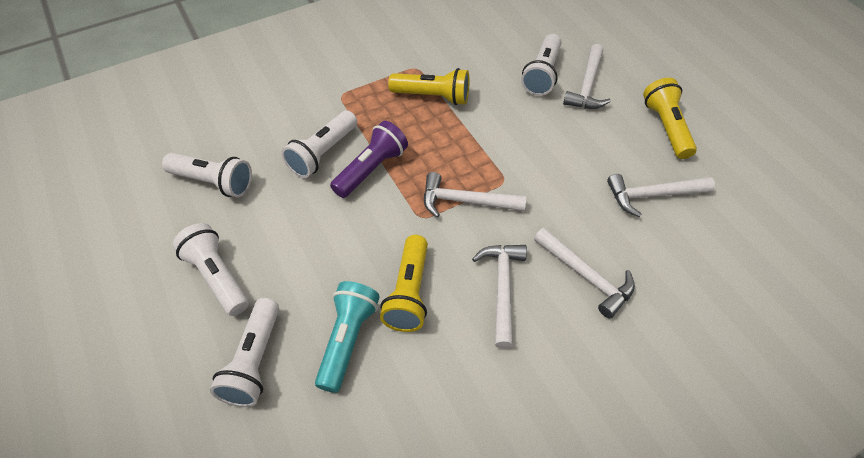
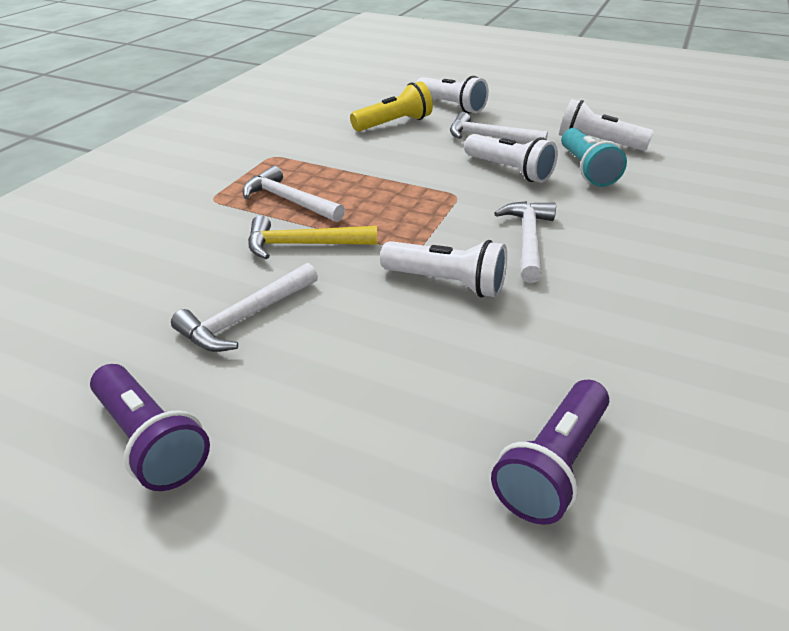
purple flashlight: 1 -> 2
white flashlight: 5 -> 4
white hammer: 5 -> 4
yellow flashlight: 3 -> 1
yellow hammer: 0 -> 1

